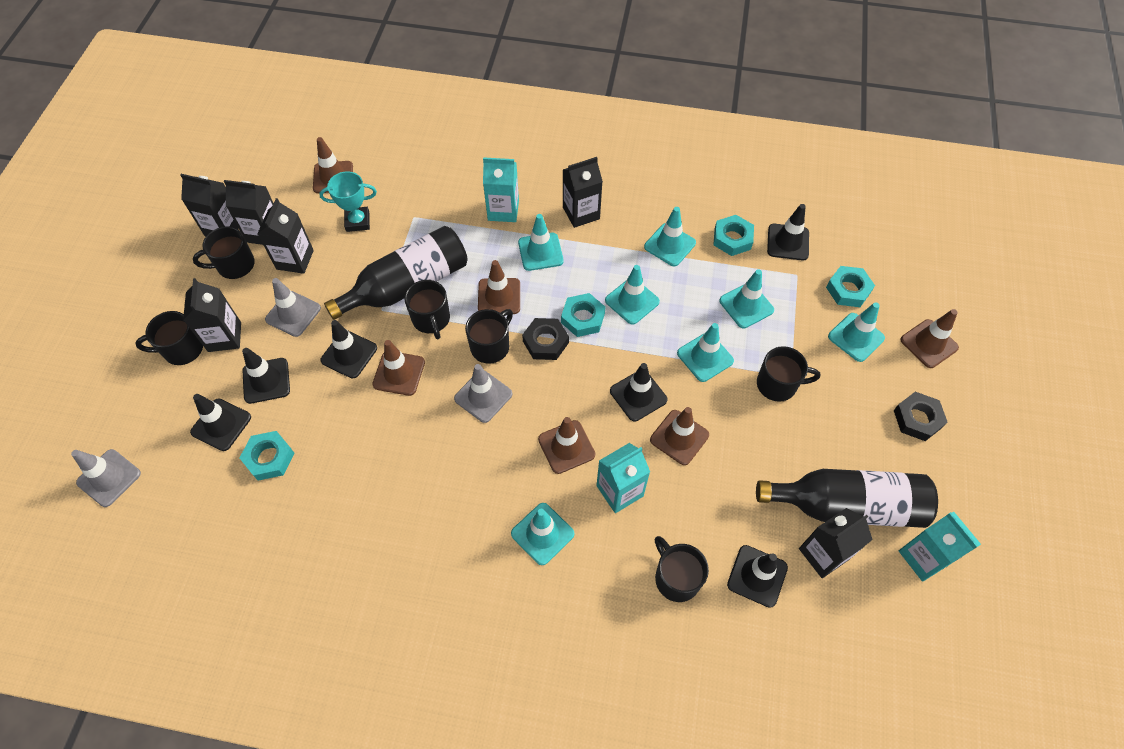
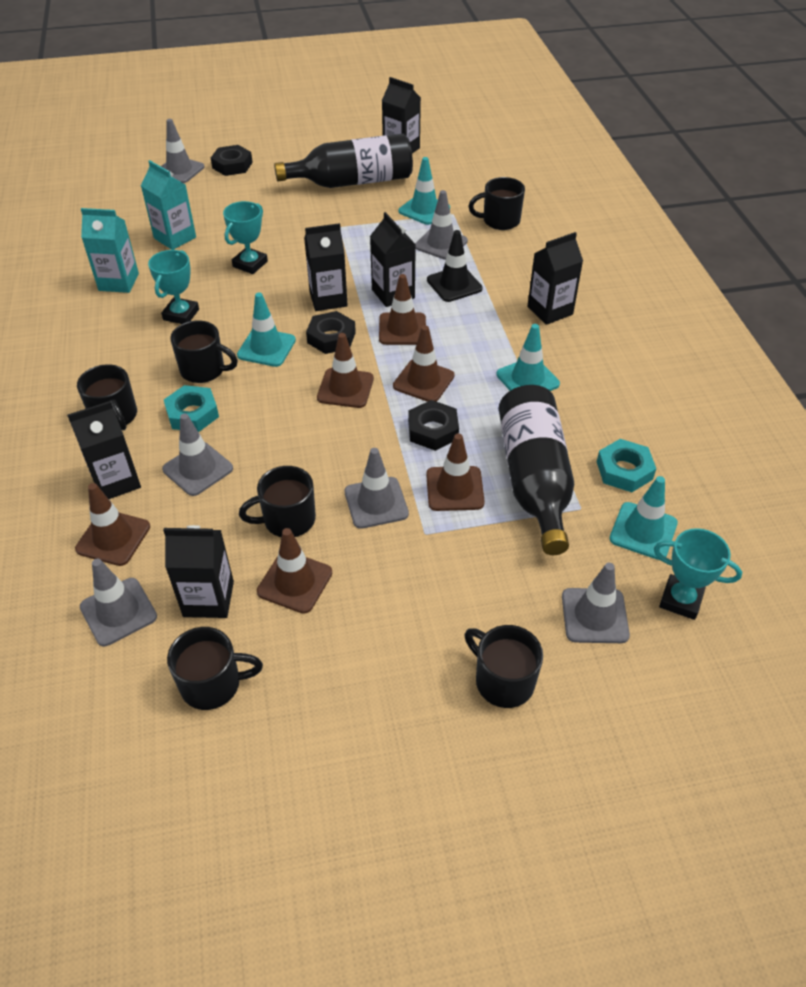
black nut: 2 -> 3
black traffic cone: 6 -> 1
grey traffic cone: 3 -> 6
turquoise carton: 3 -> 2
turquoise nut: 4 -> 2
turquoise traffic cone: 7 -> 4
turquoise trophy: 1 -> 3

